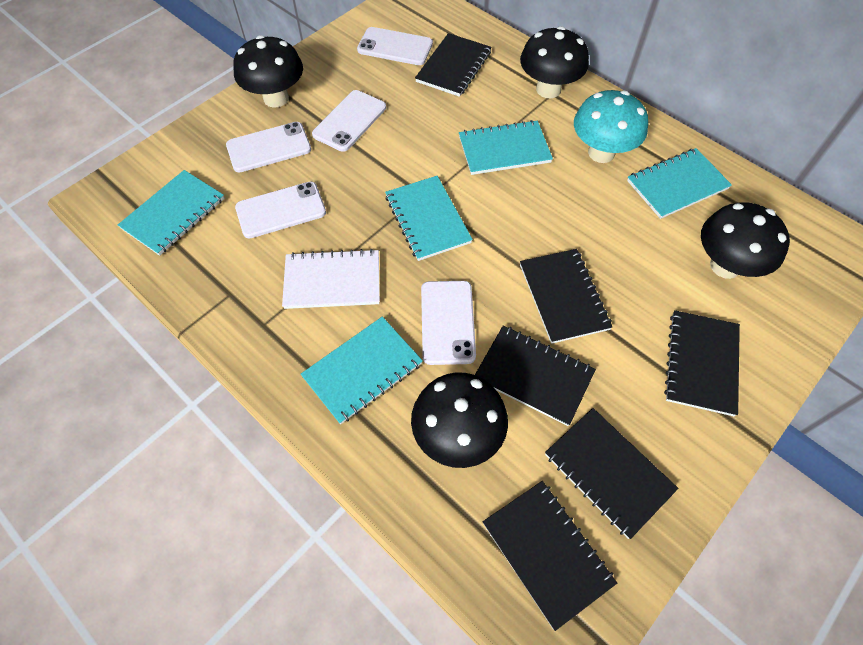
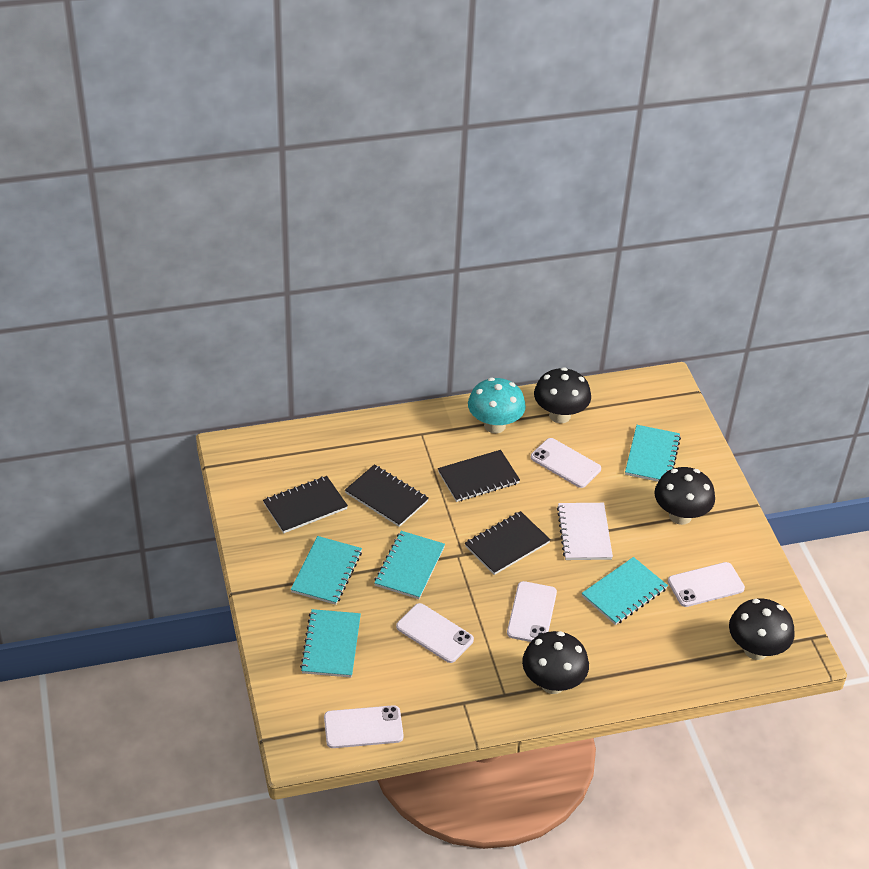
black notebook: 6 -> 4

